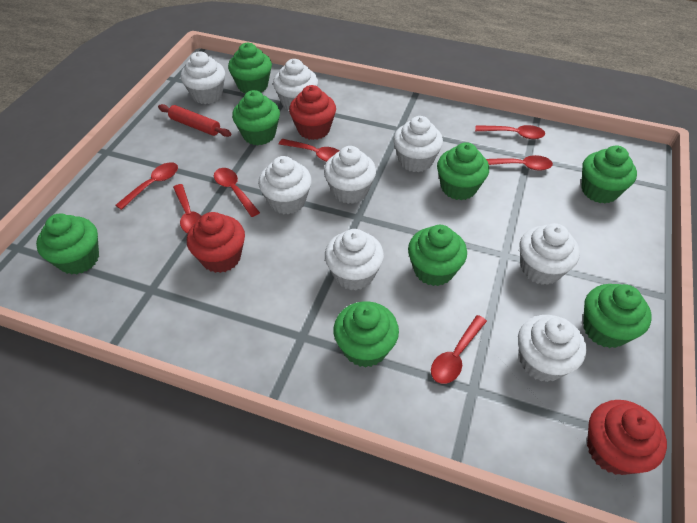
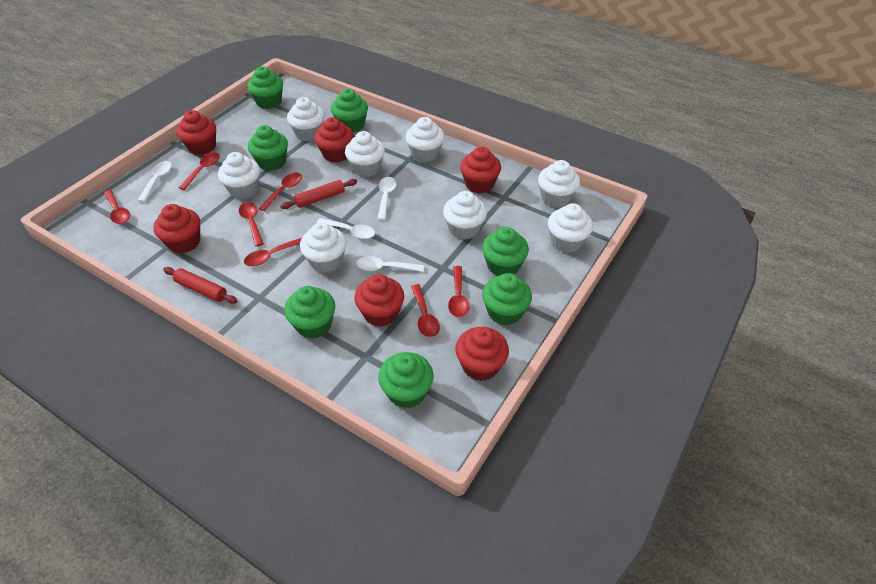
green cupcake: 8 -> 7
red cupcake: 3 -> 6
red rolling pin: 1 -> 2
white spoon: 0 -> 4

